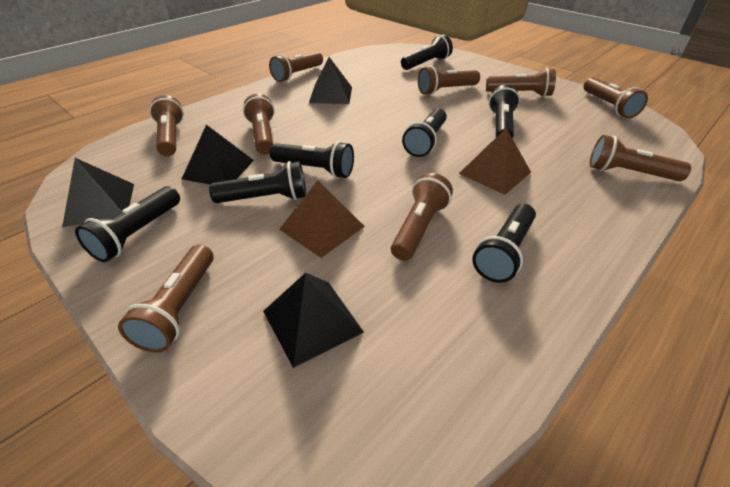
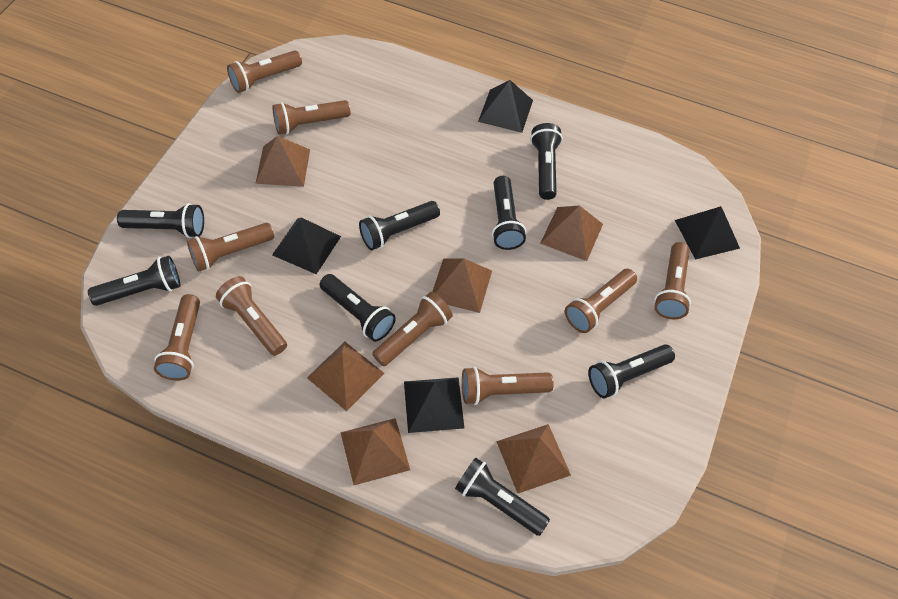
black flashlight: 7 -> 8
brown pyramid: 2 -> 6

